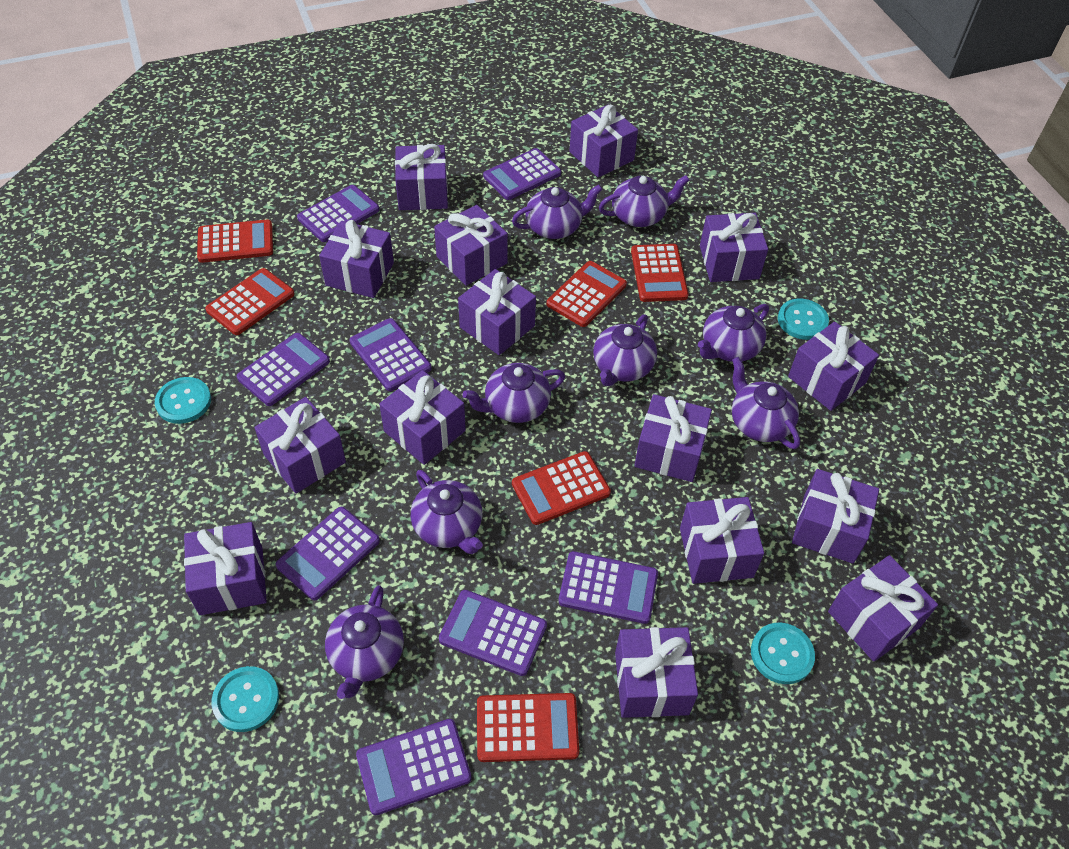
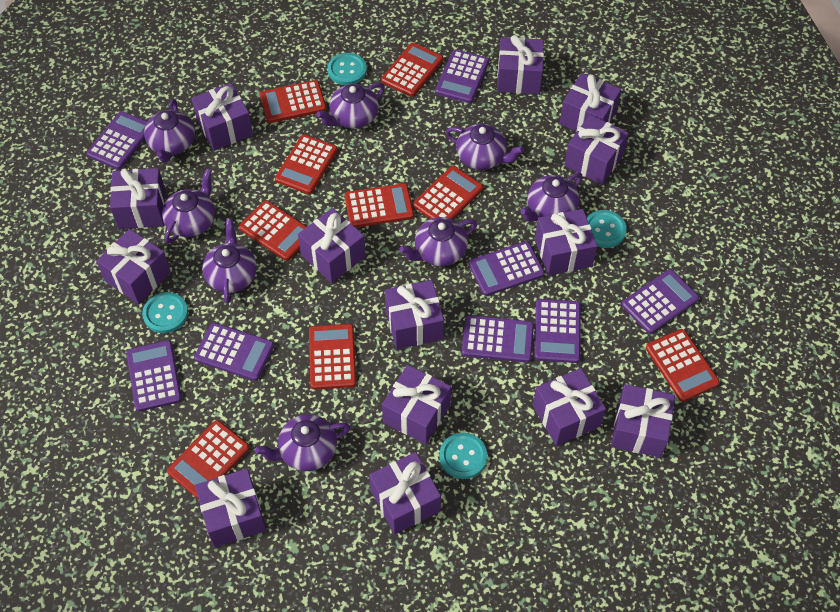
purple gift: 15 -> 14
red calculator: 6 -> 9

